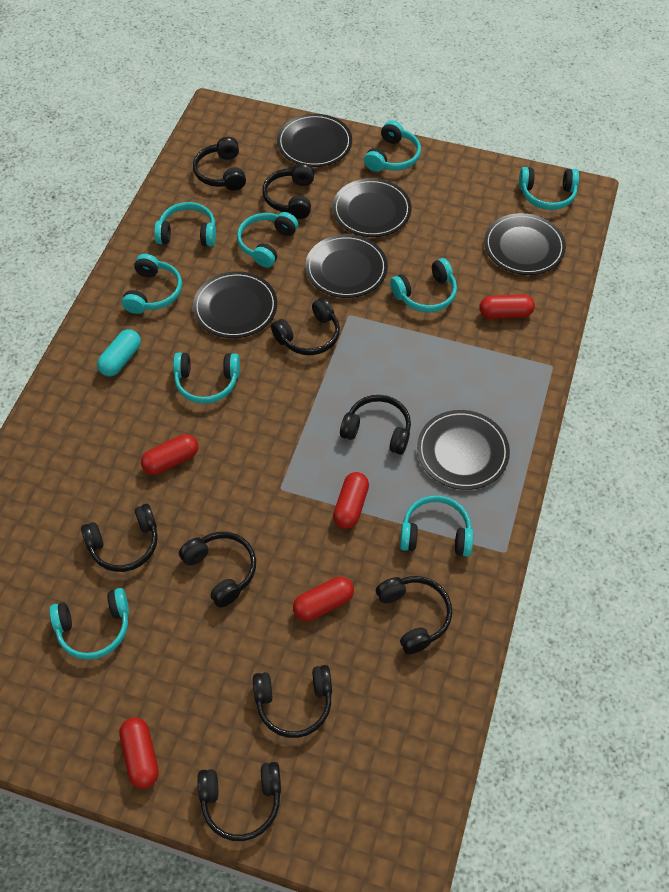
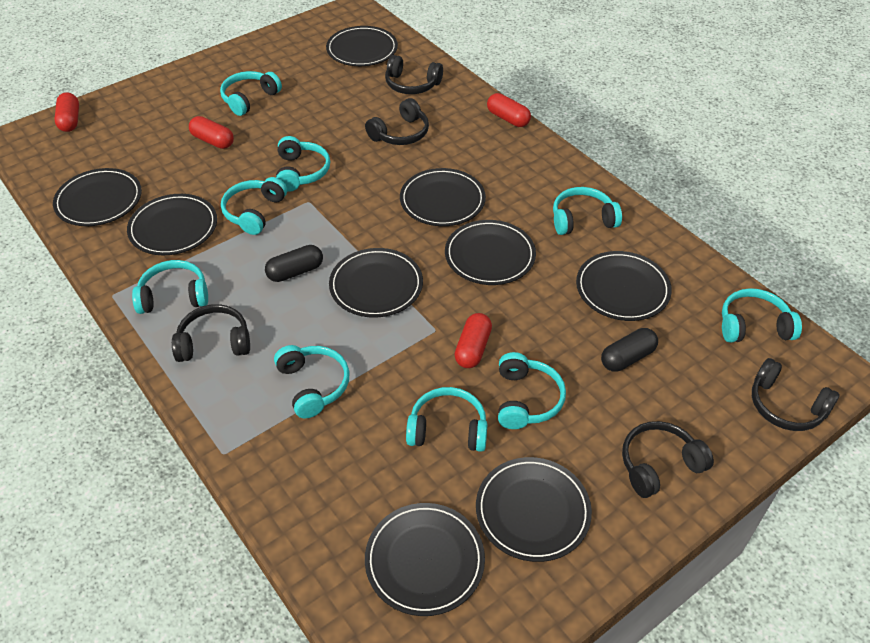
black capsule: 0 -> 2
black headphones: 9 -> 5
black plate: 6 -> 9
red capsule: 5 -> 4
turquoise capsule: 1 -> 0

